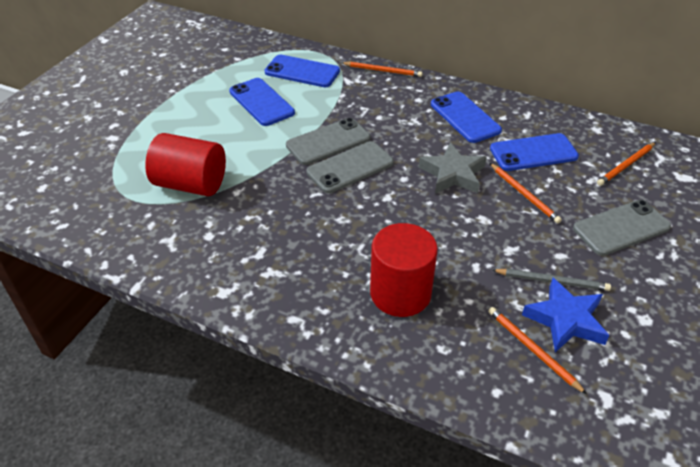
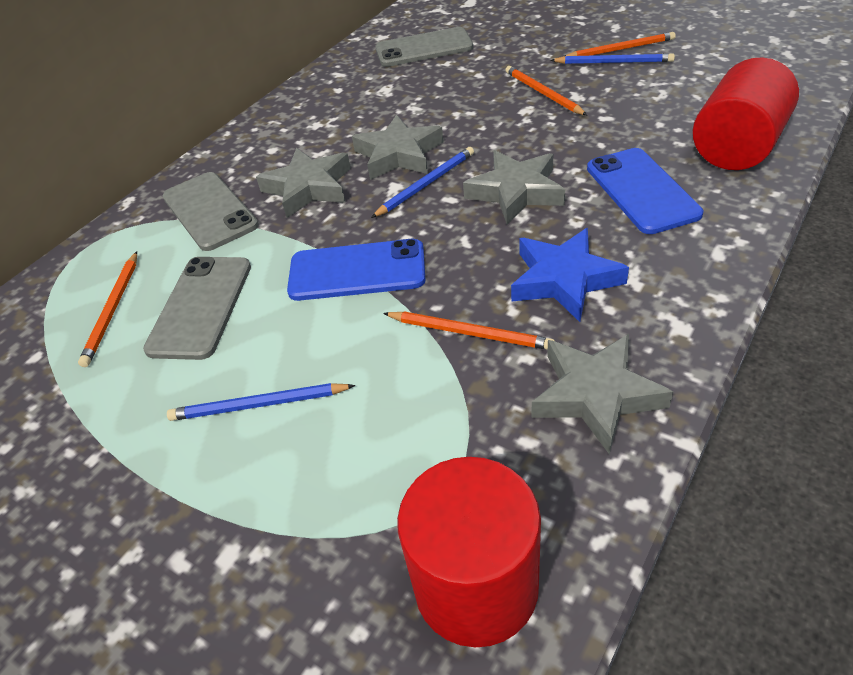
blue pencil: 0 -> 3
blue phone: 4 -> 2
grey pencil: 1 -> 0
grey star: 1 -> 4

